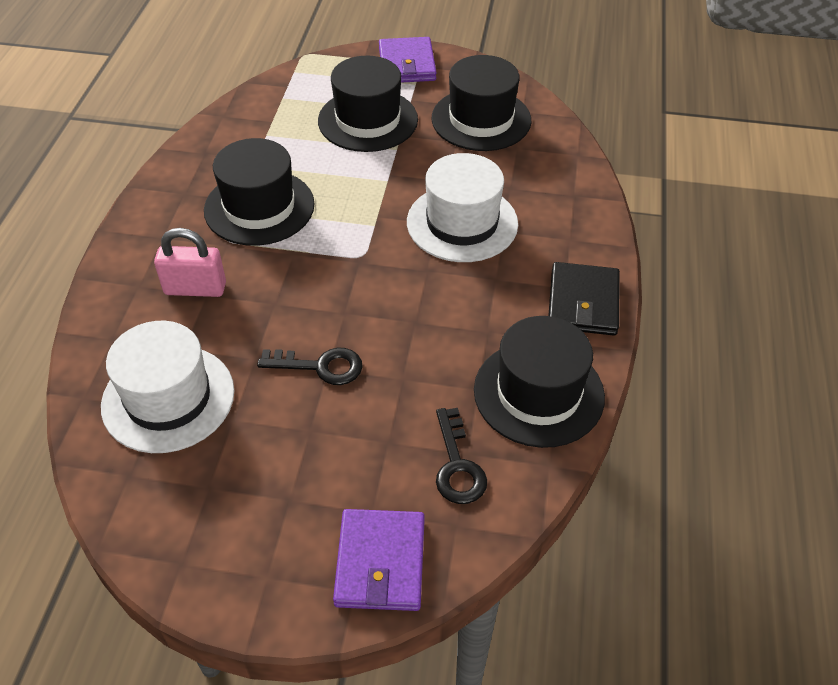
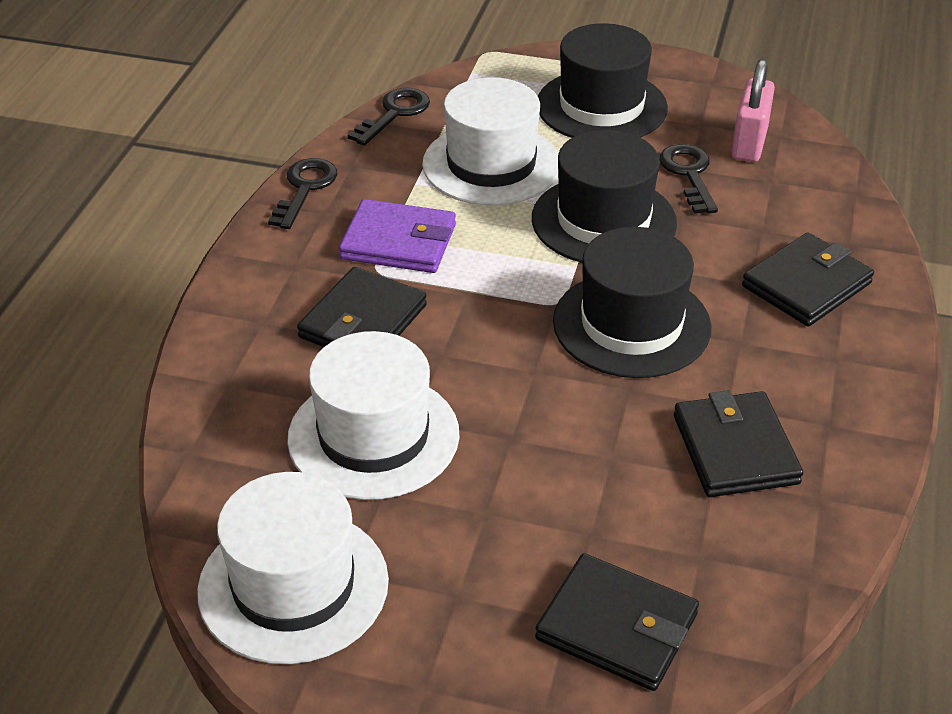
black hat: 4 -> 3
black key: 2 -> 3
black wallet: 1 -> 4
purple wallet: 2 -> 1
white hat: 2 -> 3

